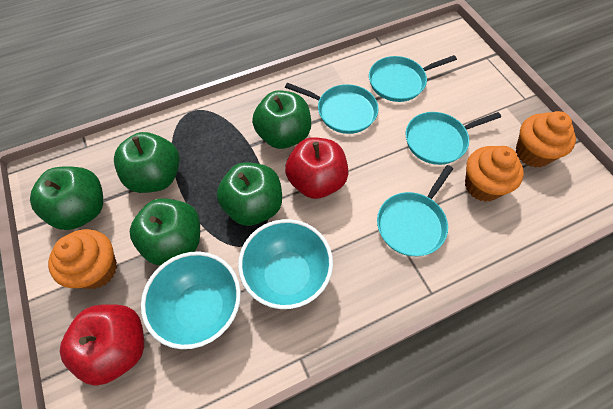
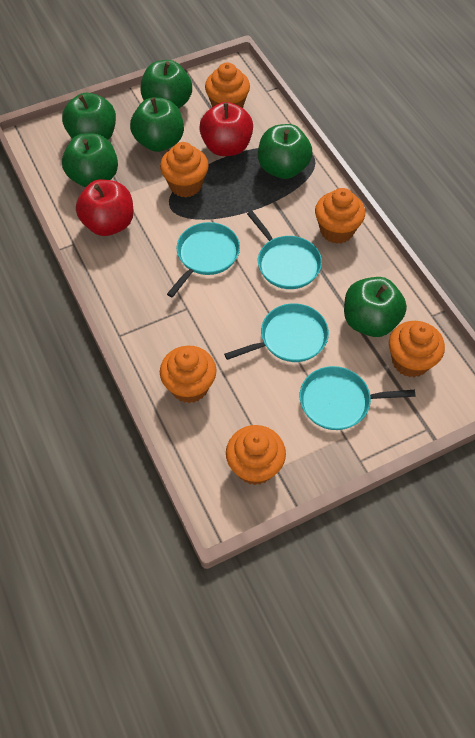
green apple: 5 -> 6
orange cupcake: 3 -> 6
turquoise bowl: 2 -> 0

